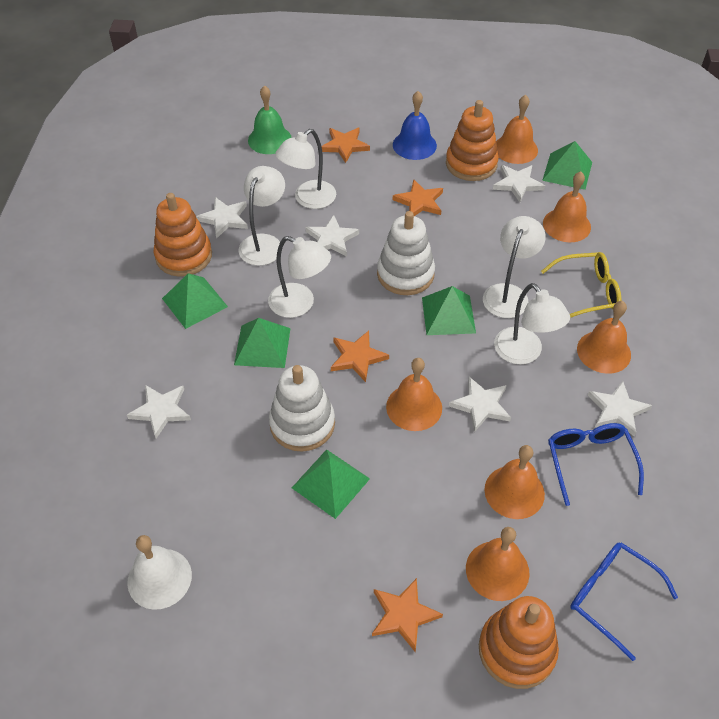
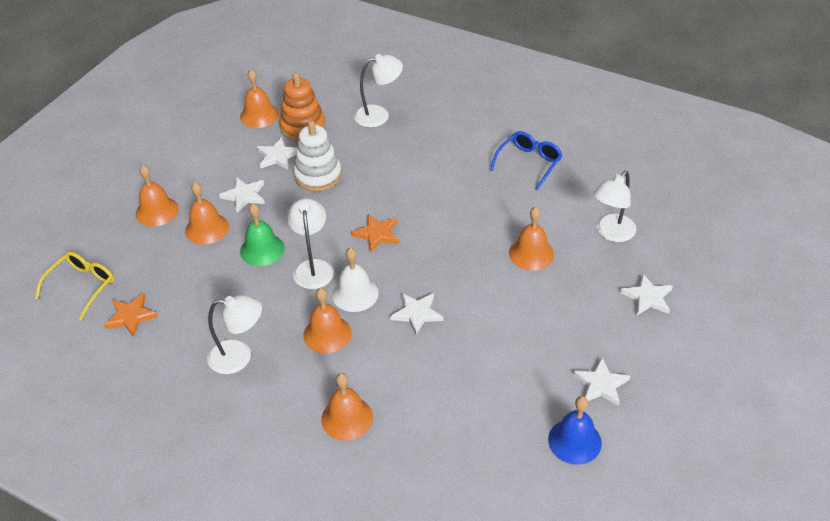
blue glasses: 2 -> 1
green pyramid: 5 -> 0
orange stacking toy: 3 -> 1
orange star: 4 -> 2
white lamp: 5 -> 4
white stacking toy: 2 -> 1
white star: 6 -> 5

